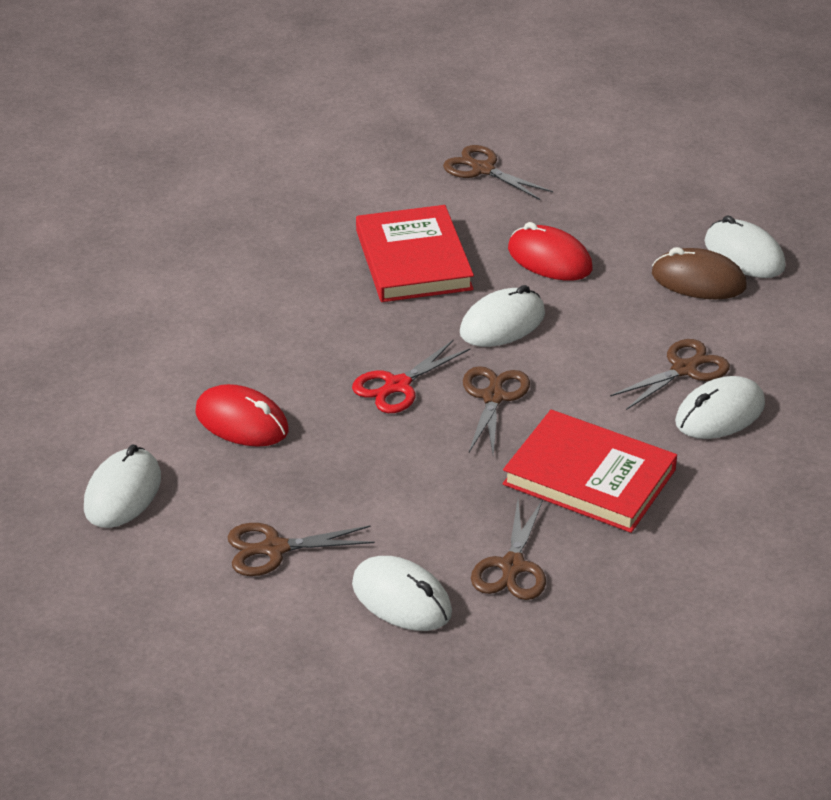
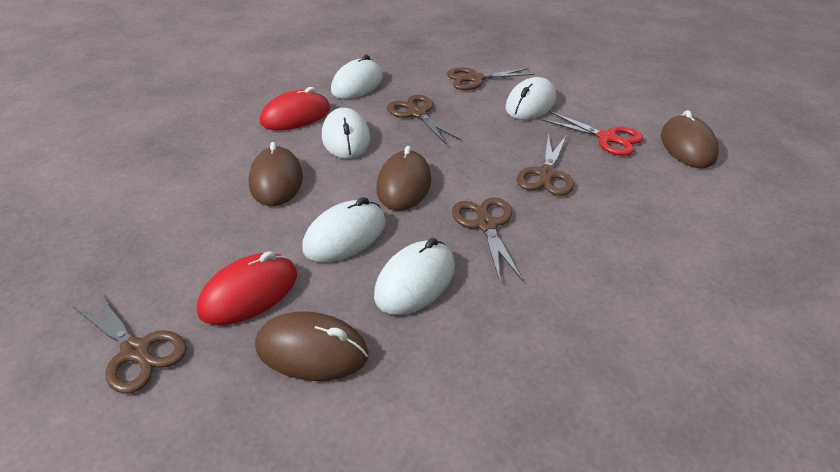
brown mouse: 1 -> 4
red book: 2 -> 0

